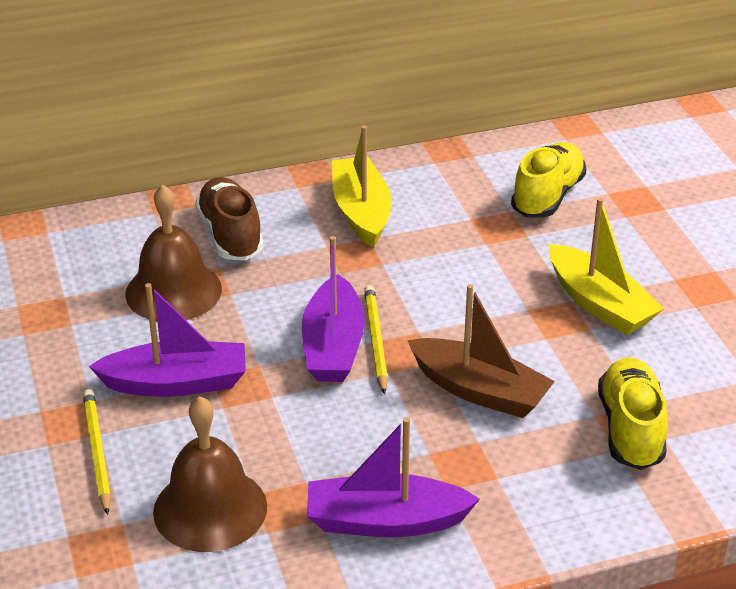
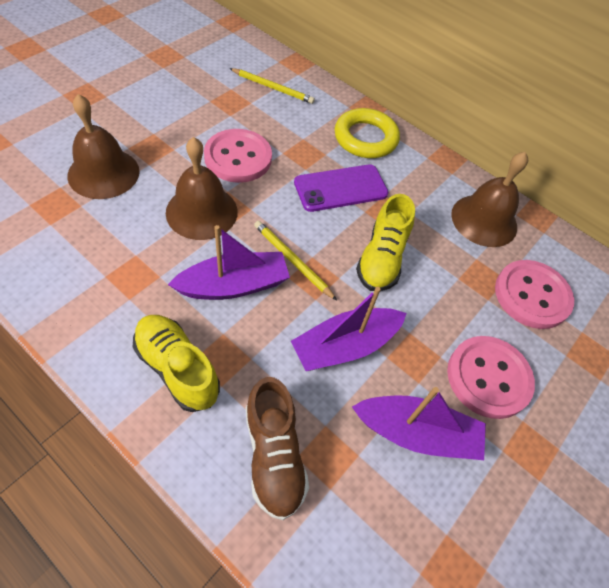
brown bell: 2 -> 3
brown boat: 1 -> 0
pink button: 0 -> 3
purple phone: 0 -> 1
yellow boat: 2 -> 0
yellow ring: 0 -> 1

